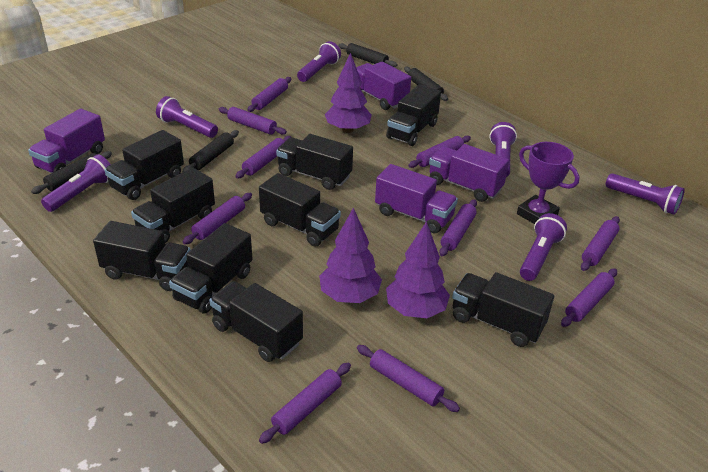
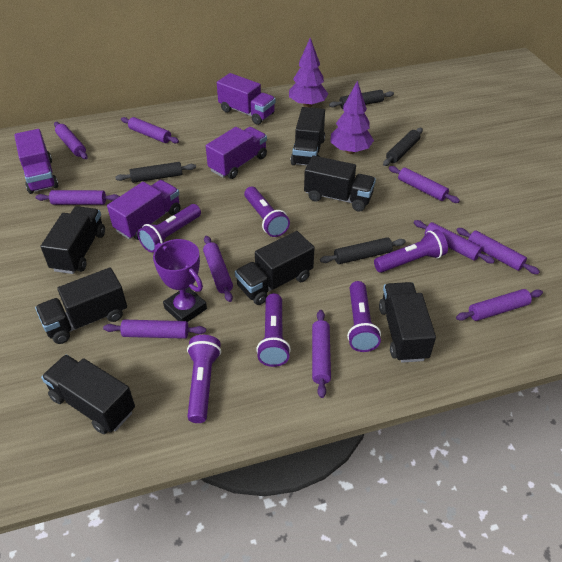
black truck: 9 -> 7
purple tree: 3 -> 2

